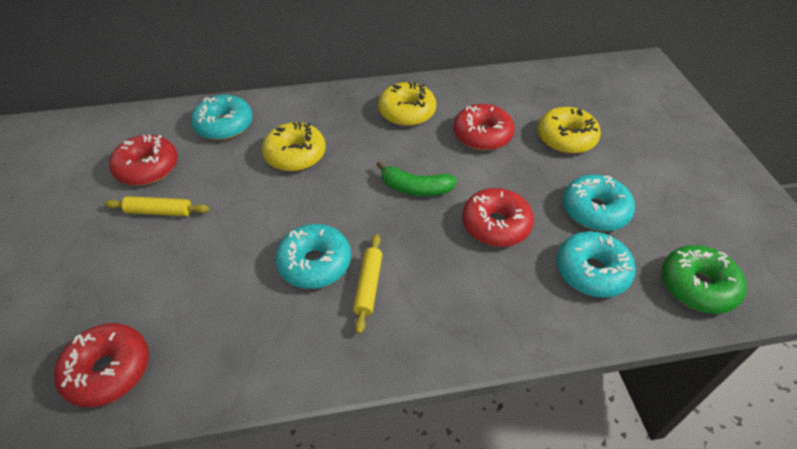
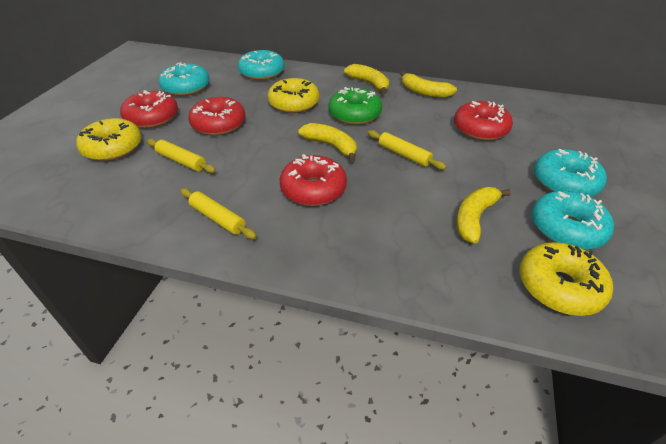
green banana: 1 -> 0
yellow banana: 0 -> 4
yellow rolling pin: 2 -> 3

